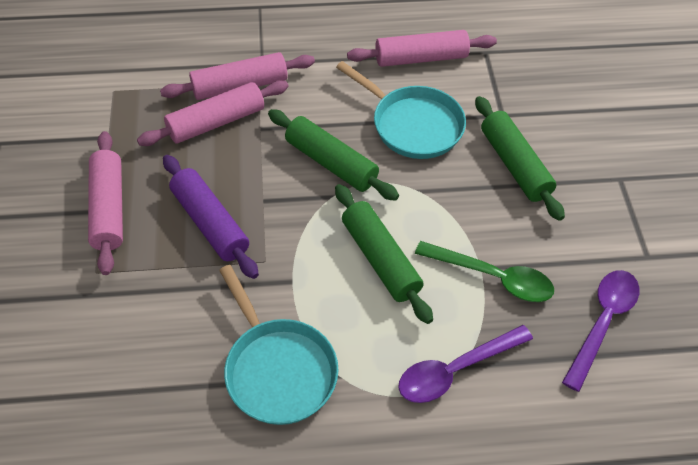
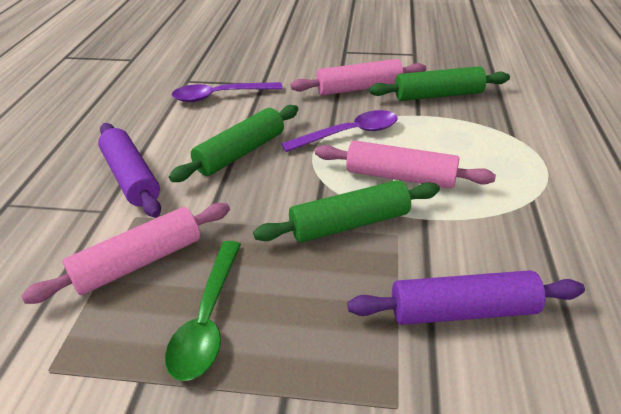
pink rolling pin: 4 -> 3
purple rolling pin: 1 -> 2
turquoise pan: 2 -> 0

